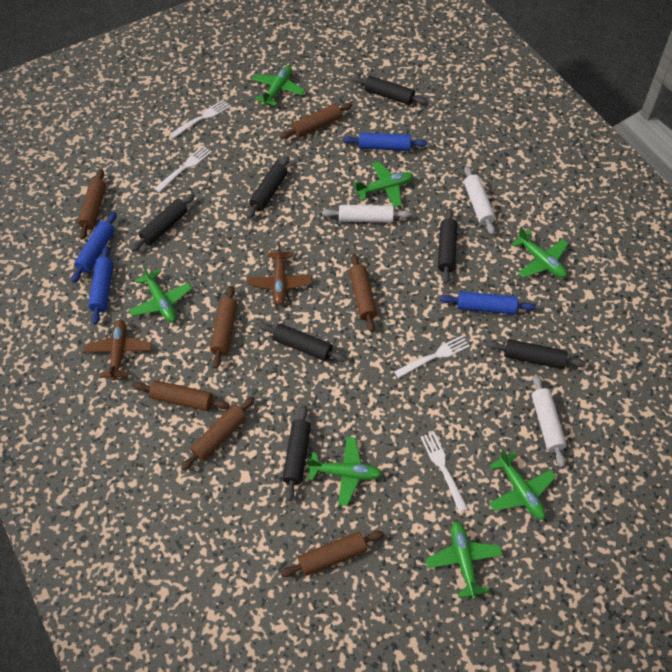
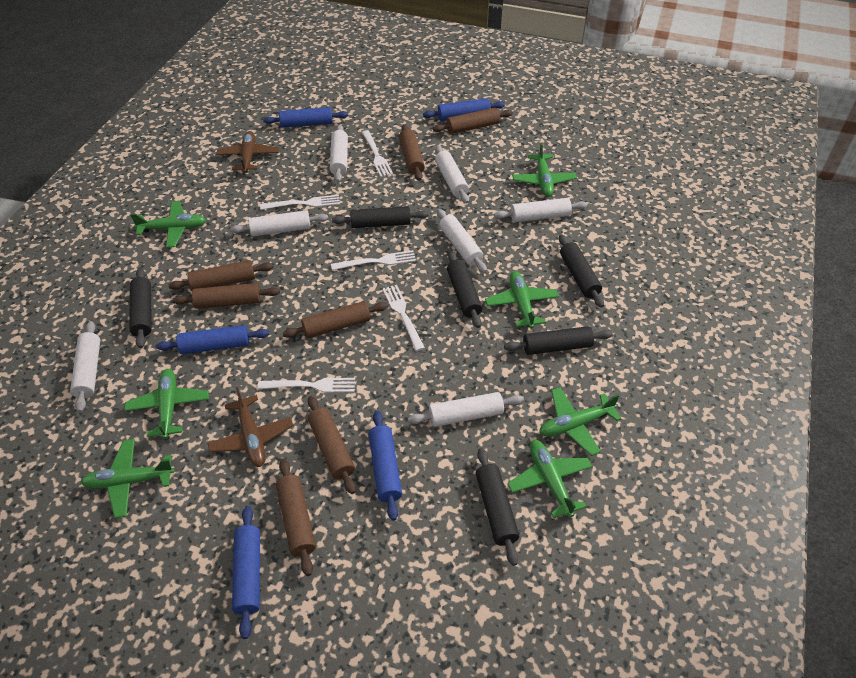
black rolling pin: 7 -> 6
blue rolling pin: 4 -> 5
white fork: 4 -> 5
white rolling pin: 3 -> 7

